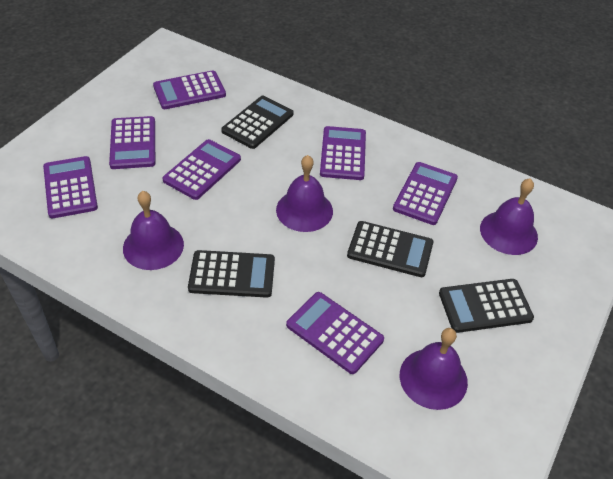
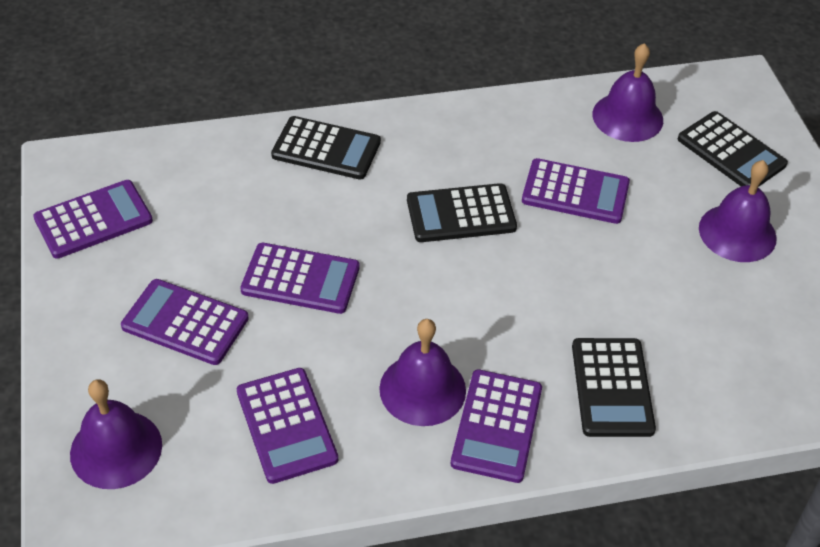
purple calculator: 7 -> 6

